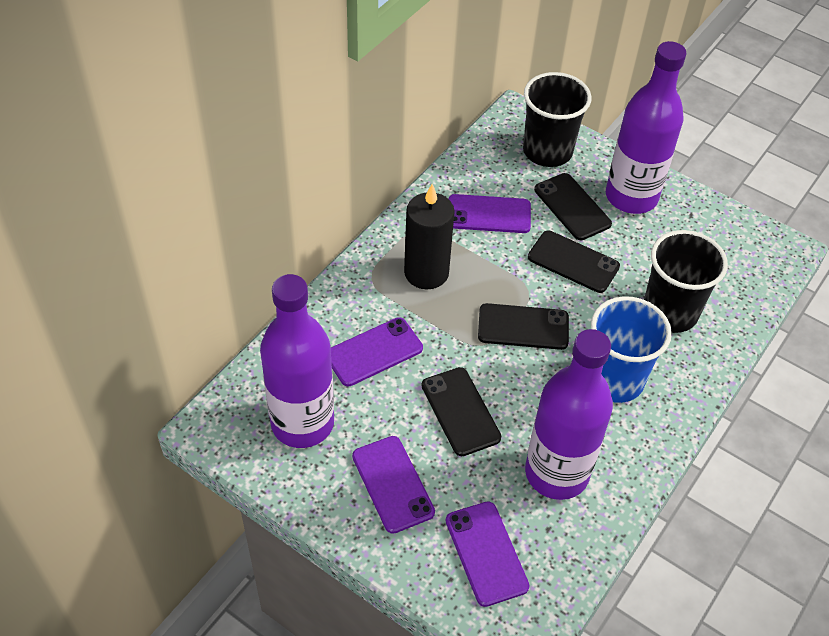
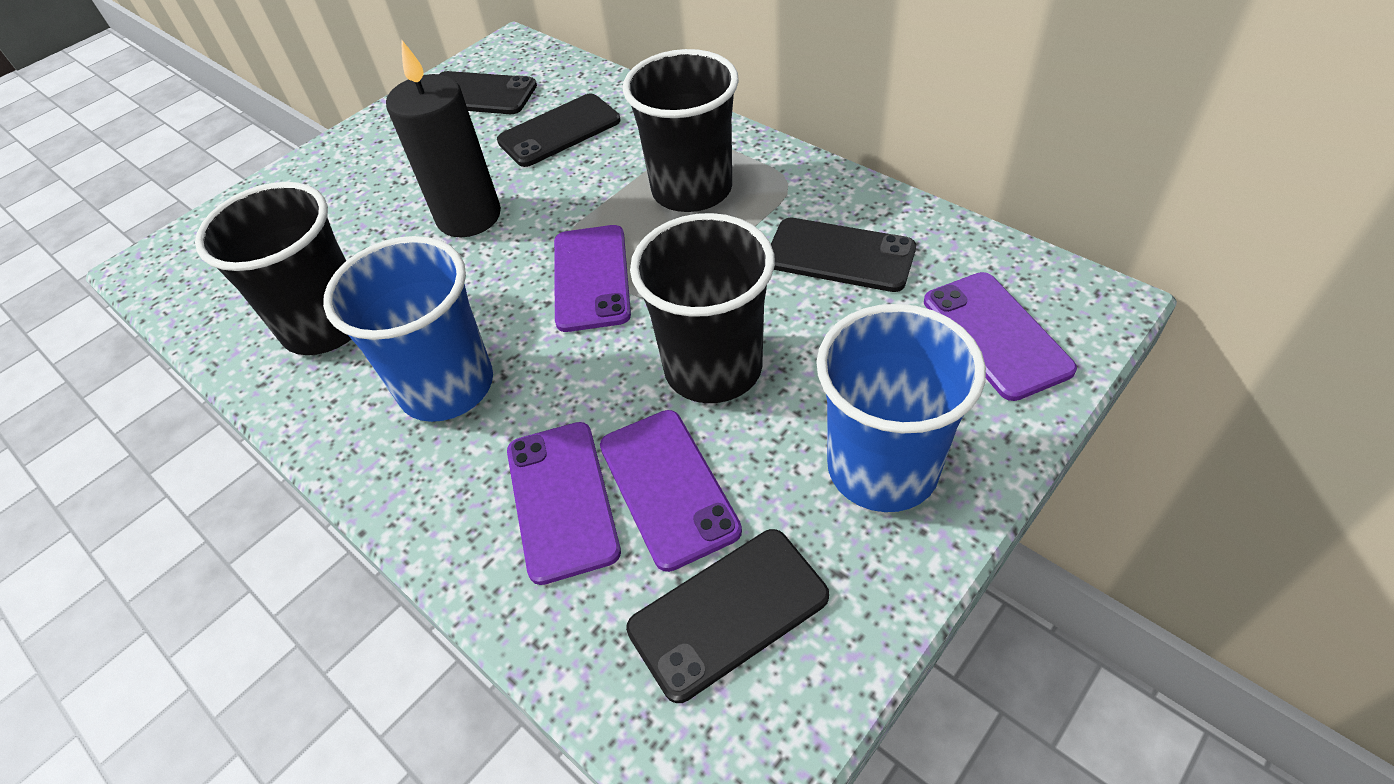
black cup: 2 -> 3
blue cup: 1 -> 2
purple bottle: 3 -> 0

